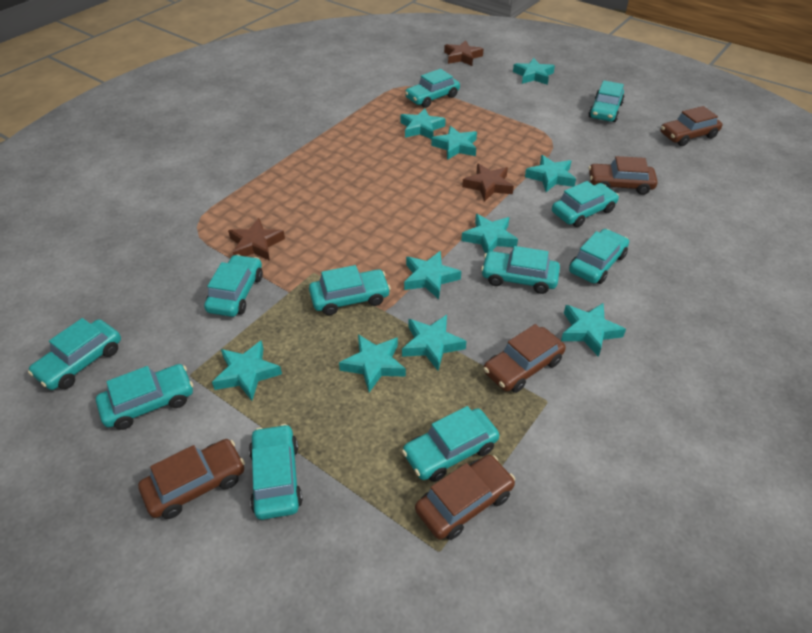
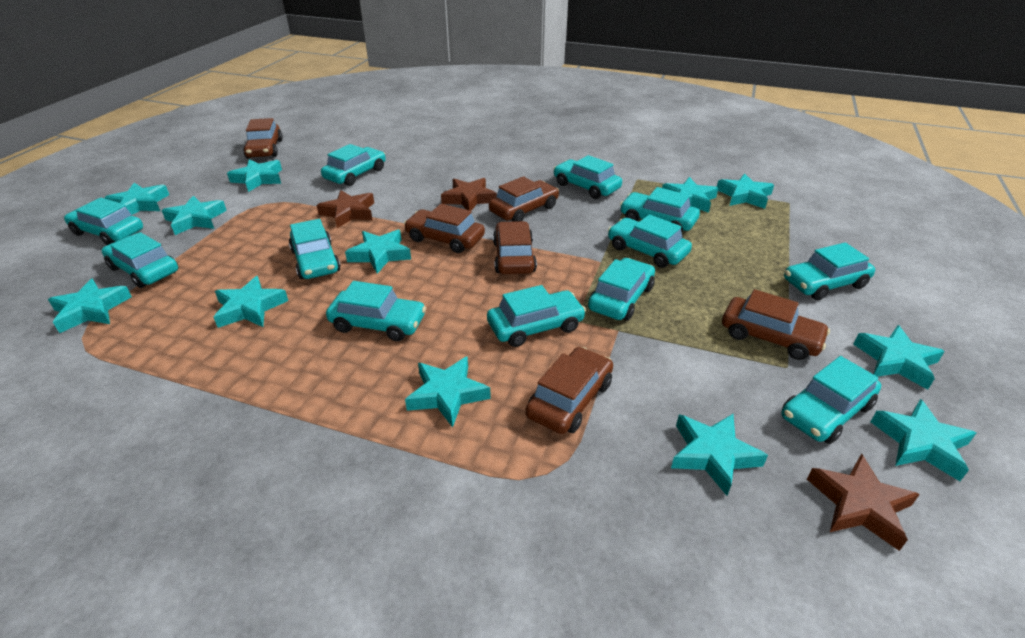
brown car: 5 -> 6
turquoise car: 11 -> 12
turquoise star: 10 -> 12

